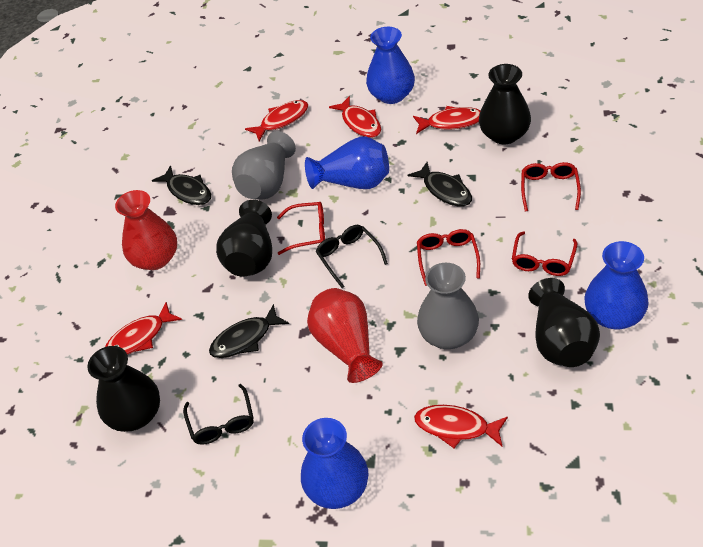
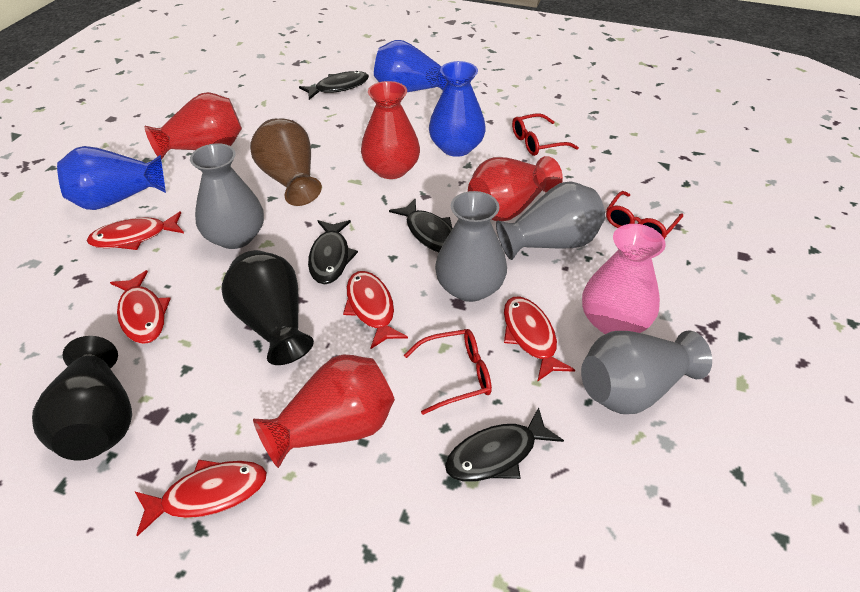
black fish: 3 -> 4
black glasses: 2 -> 0
black vase: 4 -> 2
blue vase: 4 -> 3
brown vase: 0 -> 1
grey vase: 2 -> 4
pink vase: 0 -> 1
red glasses: 4 -> 3
red vase: 2 -> 4

